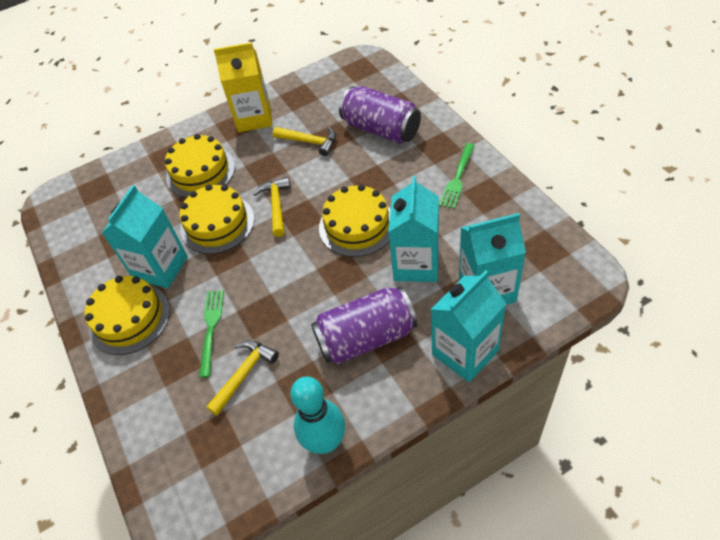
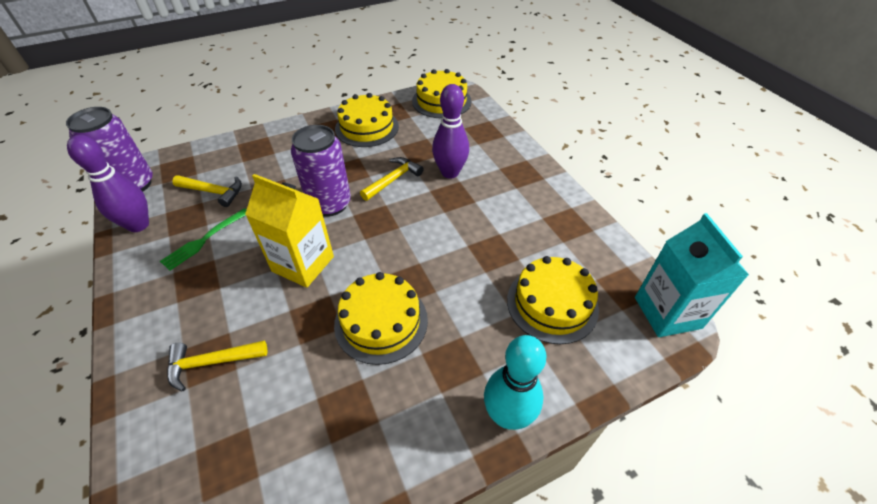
green fork: 2 -> 1
purple bowling pin: 0 -> 2
turquoise carton: 4 -> 1

